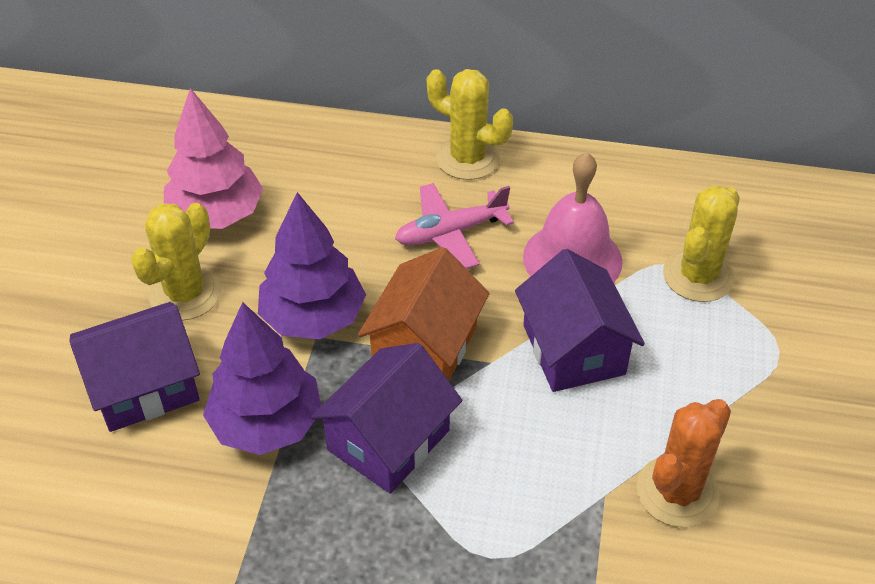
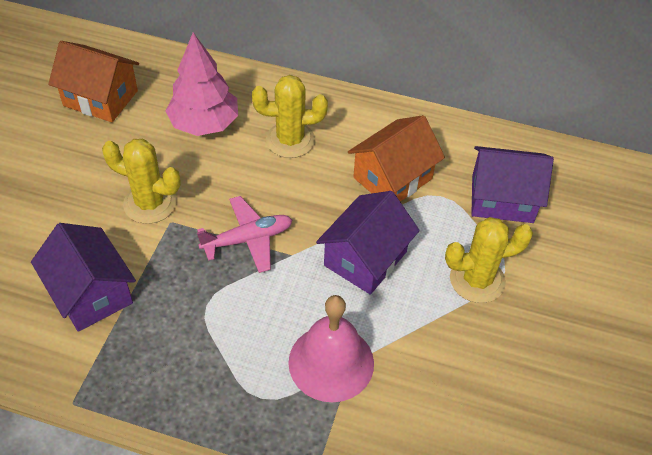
orange cactus: 1 -> 0
orange house: 1 -> 2
purple tree: 2 -> 0

